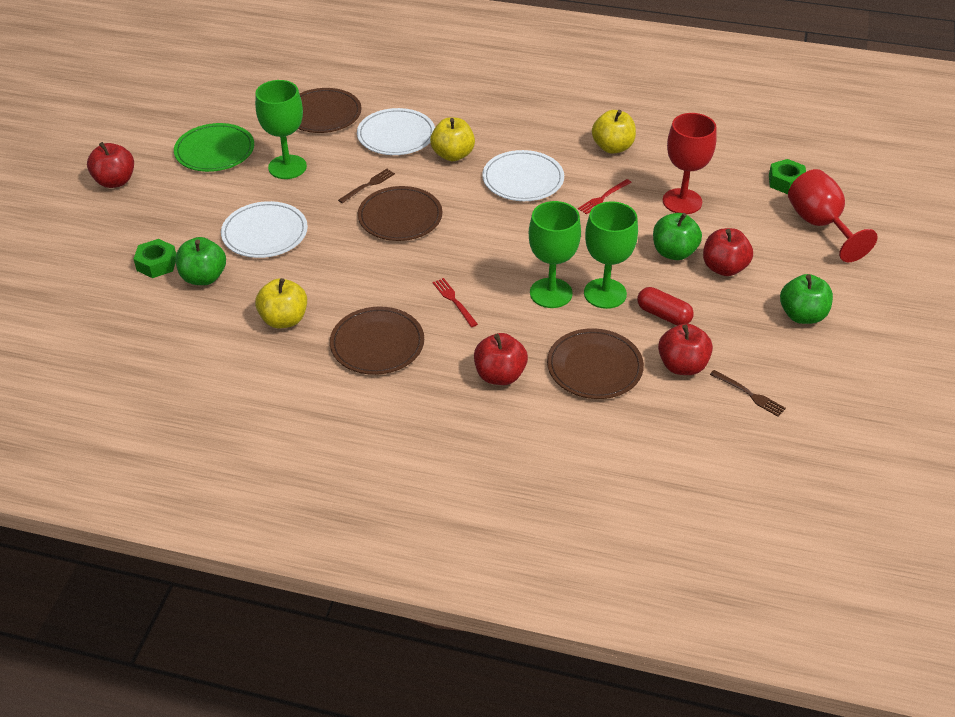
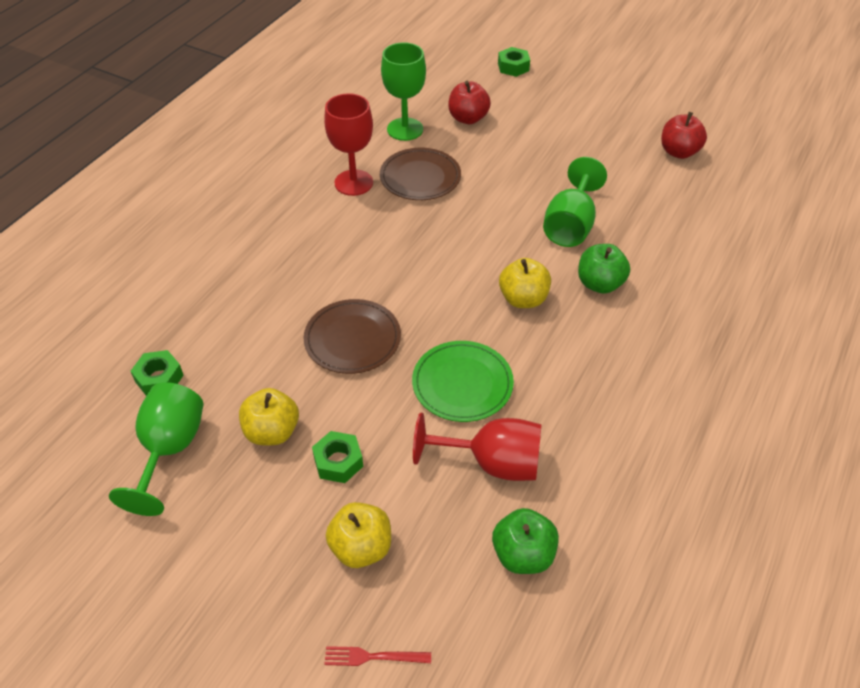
brown fork: 2 -> 0
brown plate: 4 -> 2
green apple: 3 -> 2
green nut: 2 -> 3
red apple: 4 -> 2
red capsule: 1 -> 0
red fork: 2 -> 1
white plate: 3 -> 0

